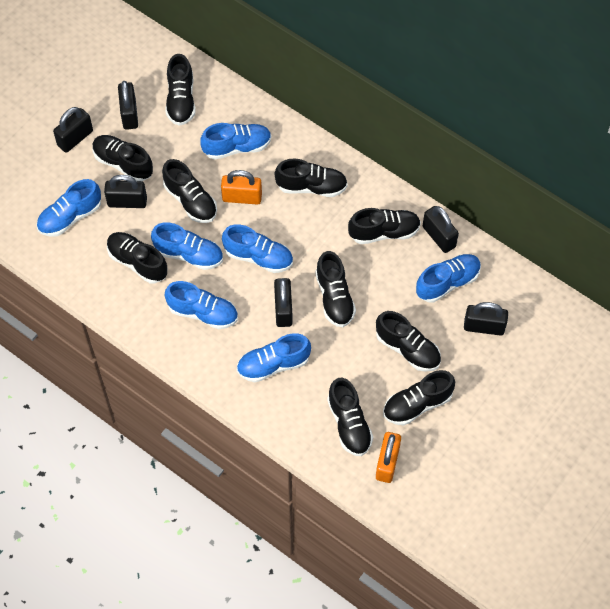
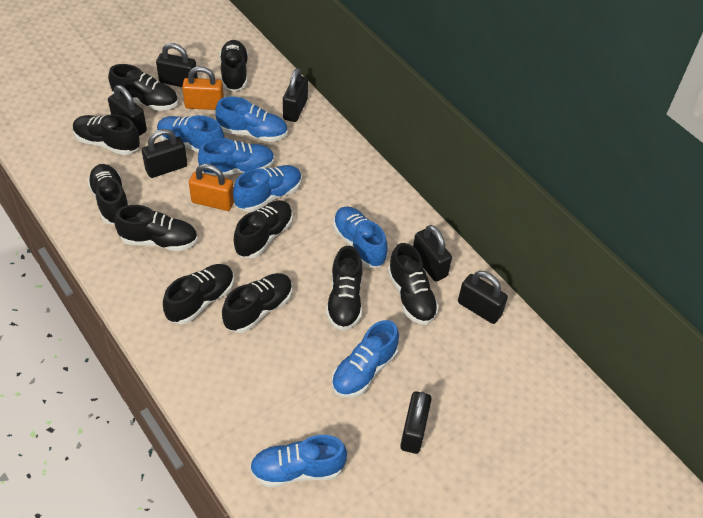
black padlock: 6 -> 7

